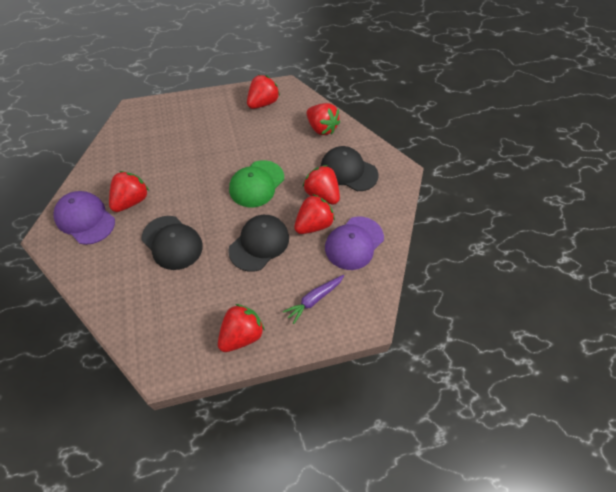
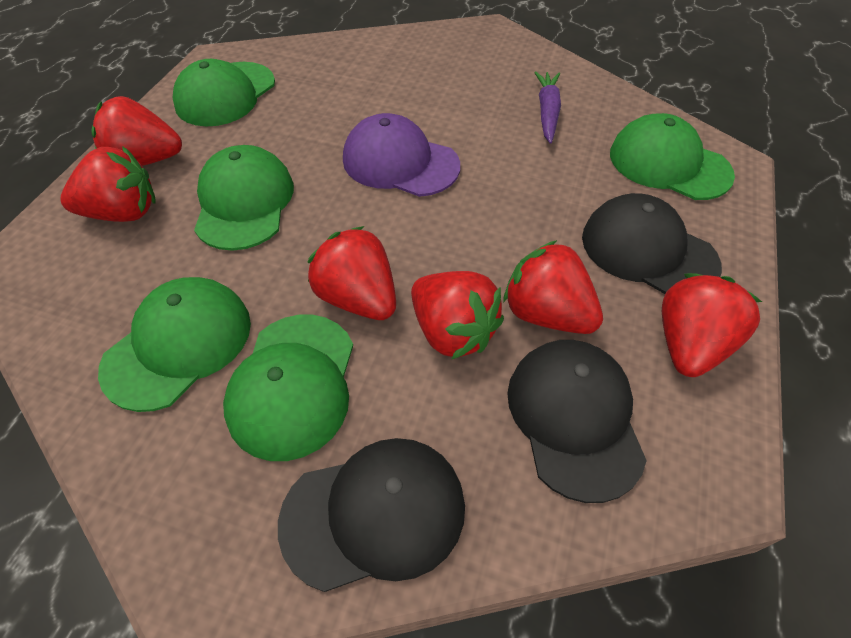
green cap: 1 -> 5
purple cap: 2 -> 1

